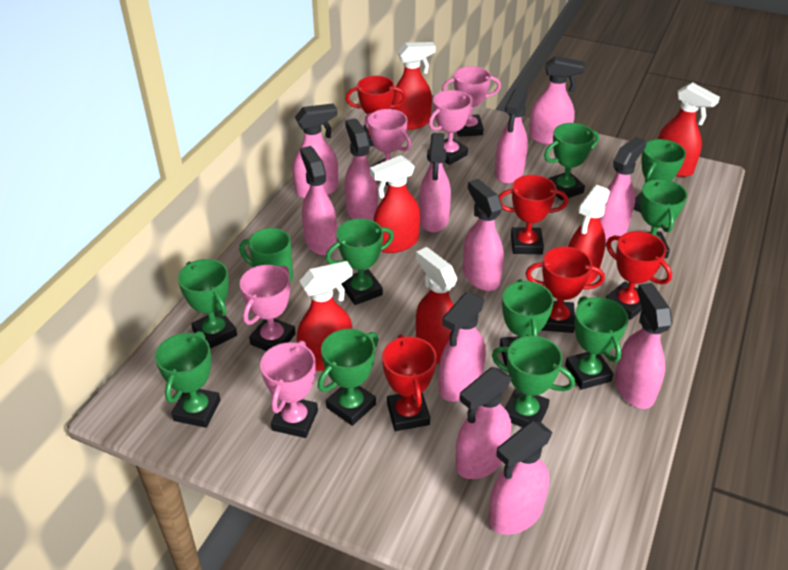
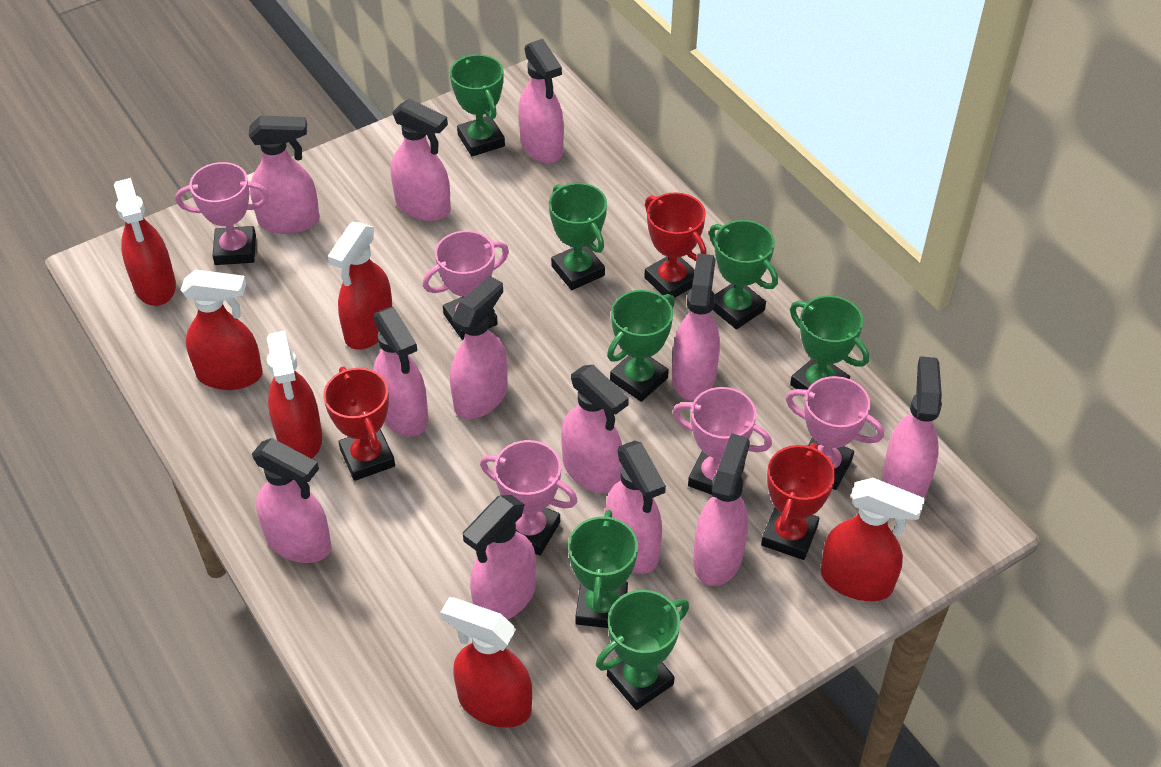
green mug: 1 -> 0
green trophy: 10 -> 7
red trophy: 5 -> 3

